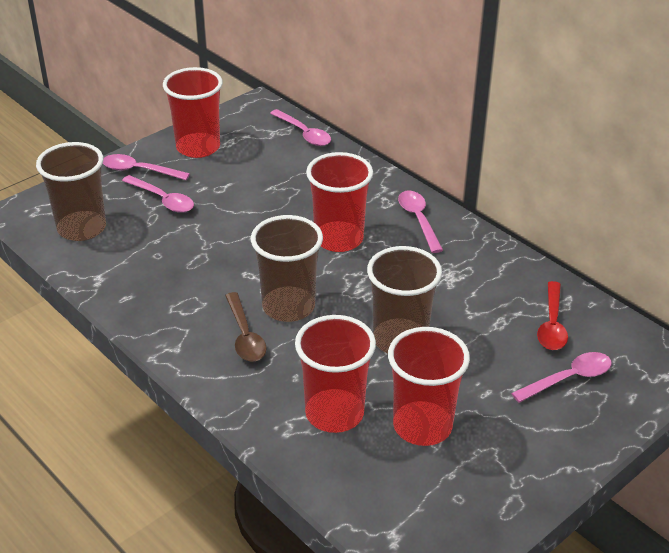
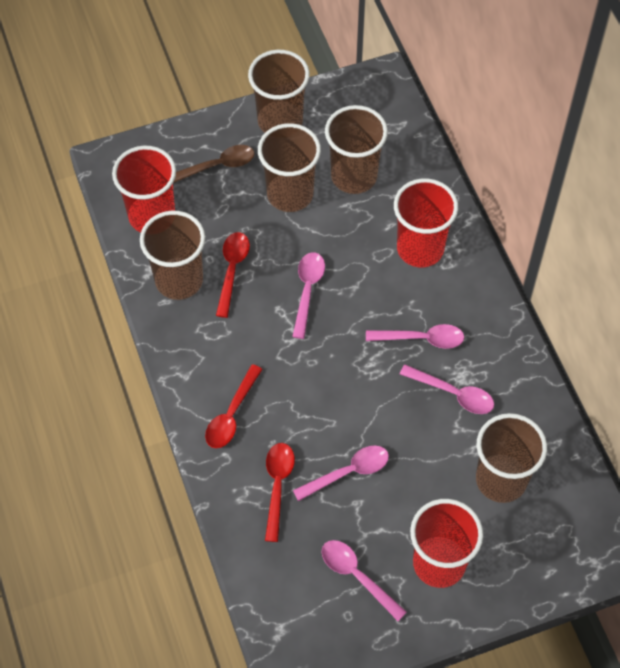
brown cup: 3 -> 5
red cup: 4 -> 3
red spoon: 1 -> 3

